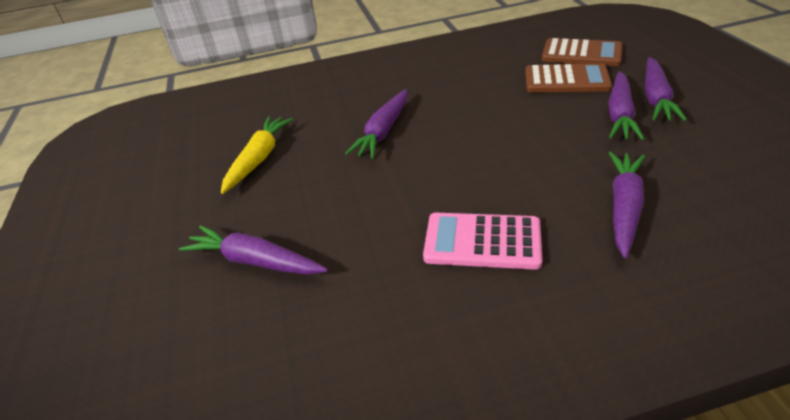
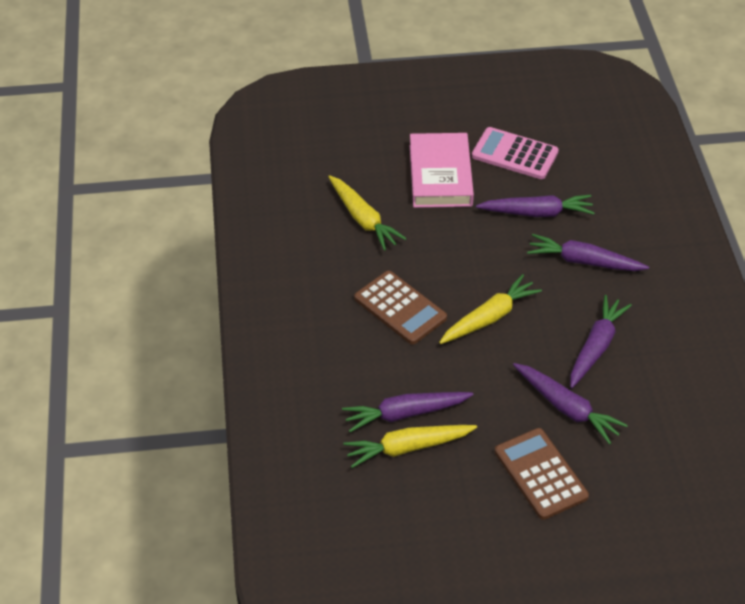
pink book: 0 -> 1
yellow carrot: 1 -> 3

